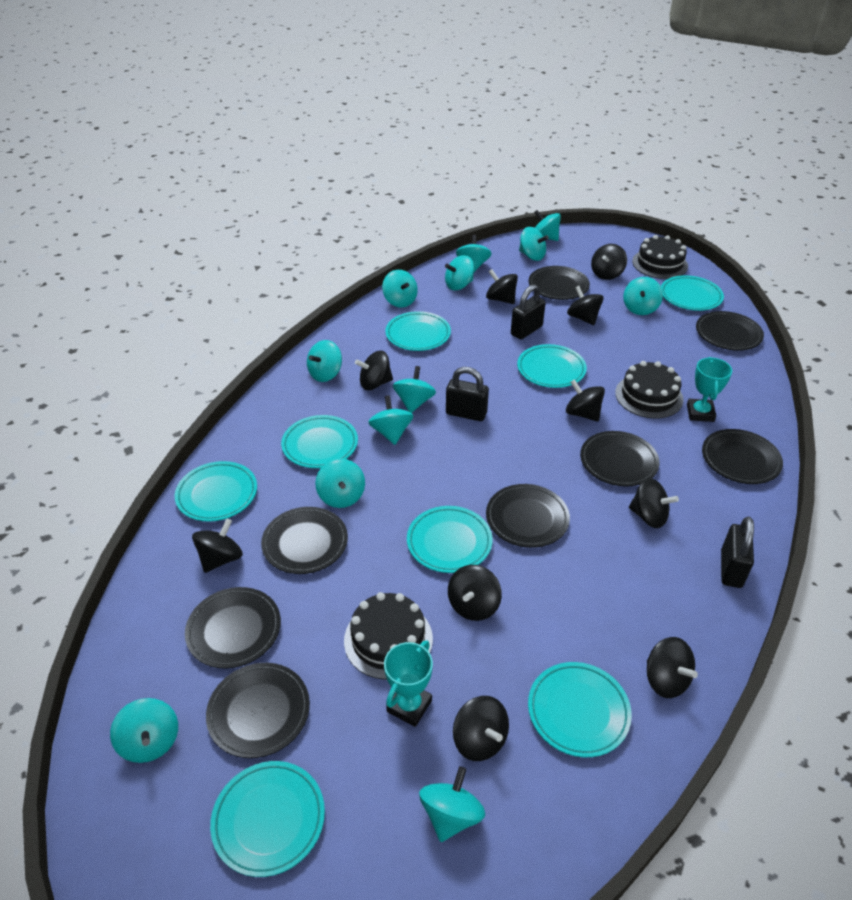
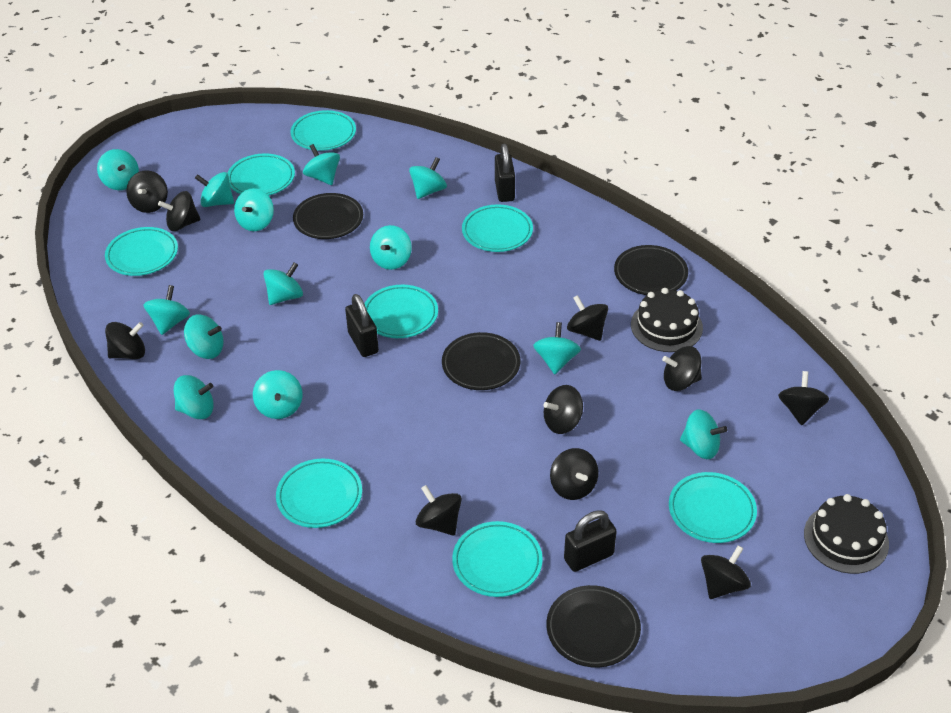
black cake: 3 -> 2
black plate: 8 -> 4
turquoise spinning top: 12 -> 13
turquoise trophy: 2 -> 0

